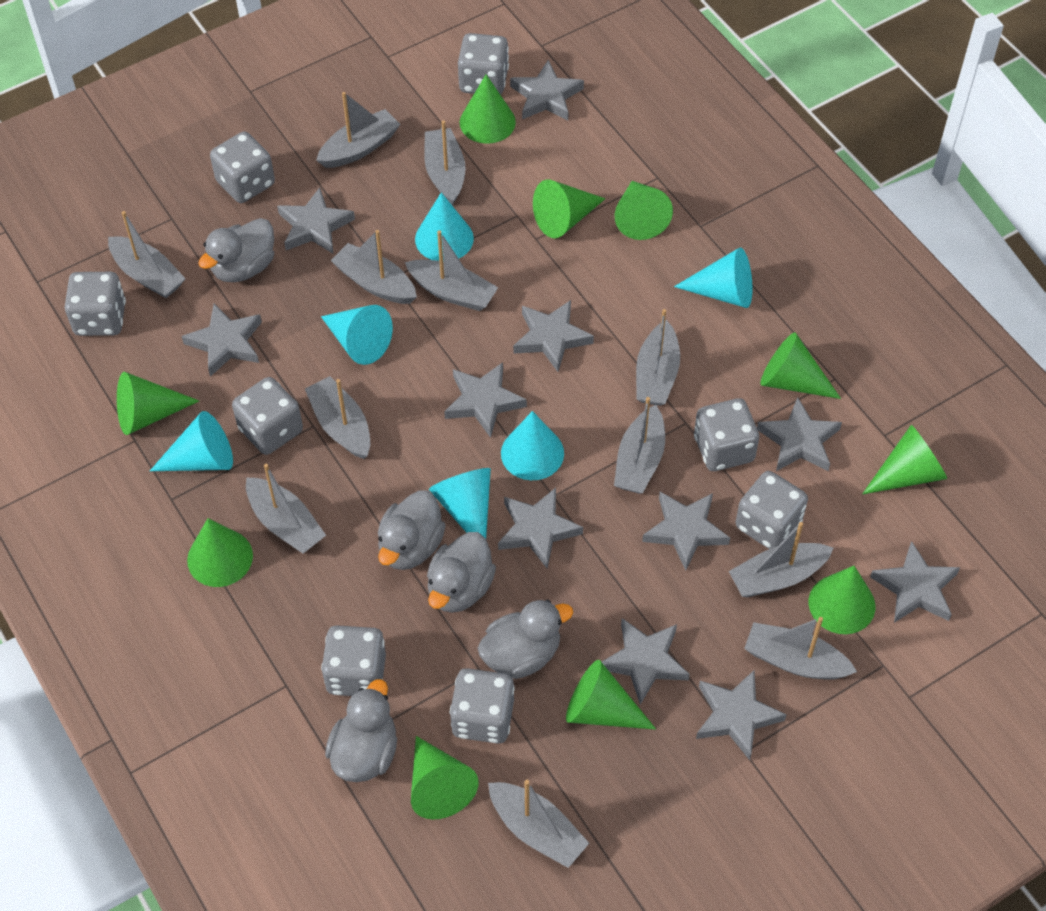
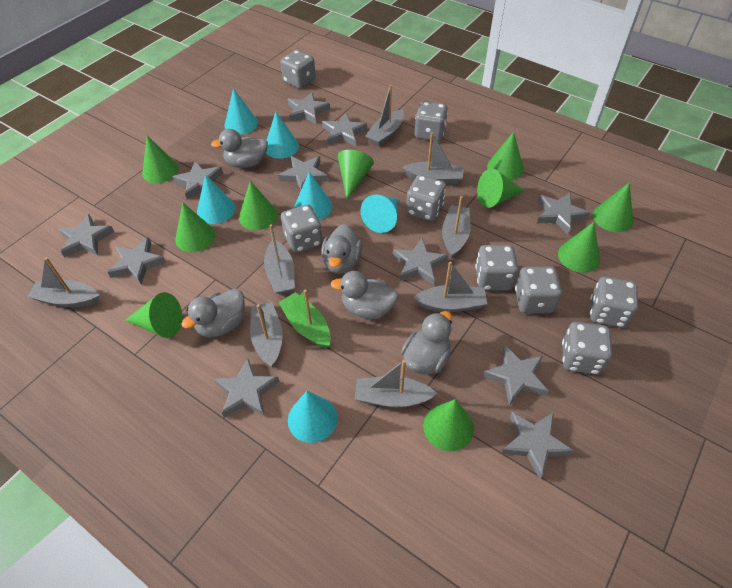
green boat: 0 -> 1
grey boat: 12 -> 8

